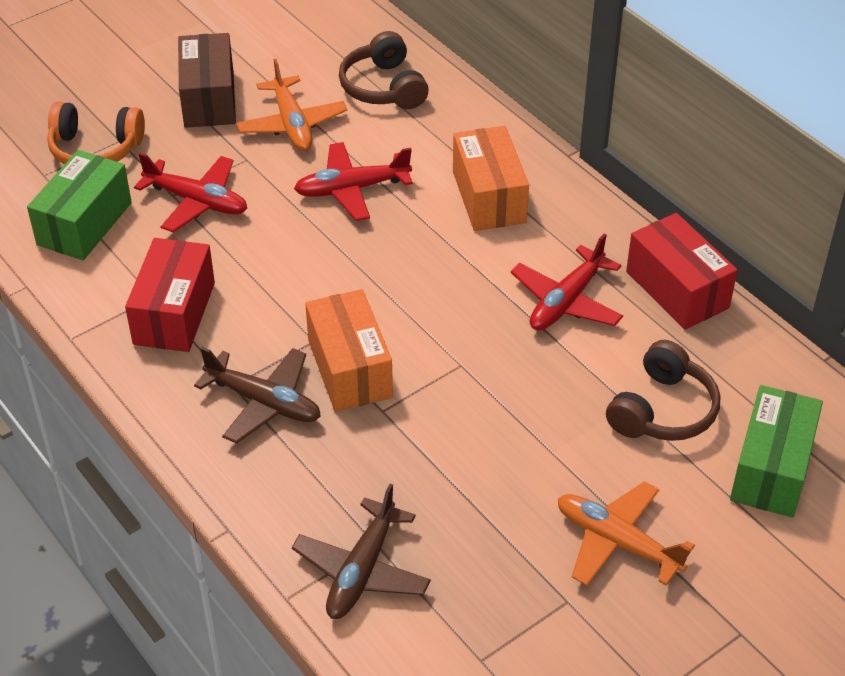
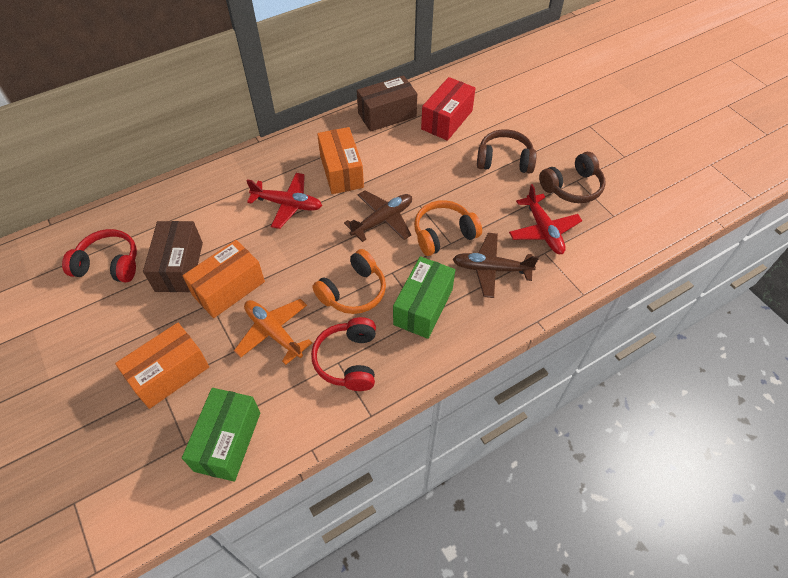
brown box: 1 -> 2
orange box: 2 -> 3
orange headphones: 1 -> 2
orange plane: 2 -> 1
red box: 2 -> 1
red headphones: 0 -> 2
red plane: 3 -> 2

